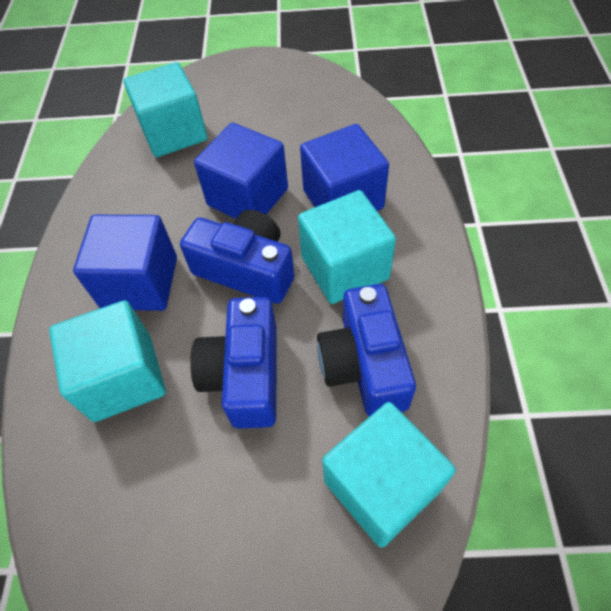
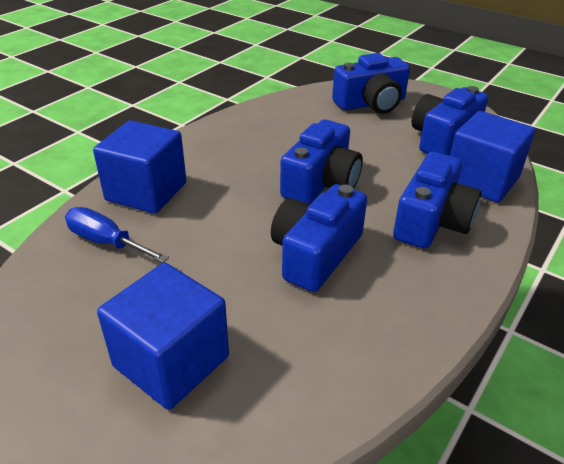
blue camera: 3 -> 5
blue screwdriver: 0 -> 1
turquoise cube: 4 -> 0

